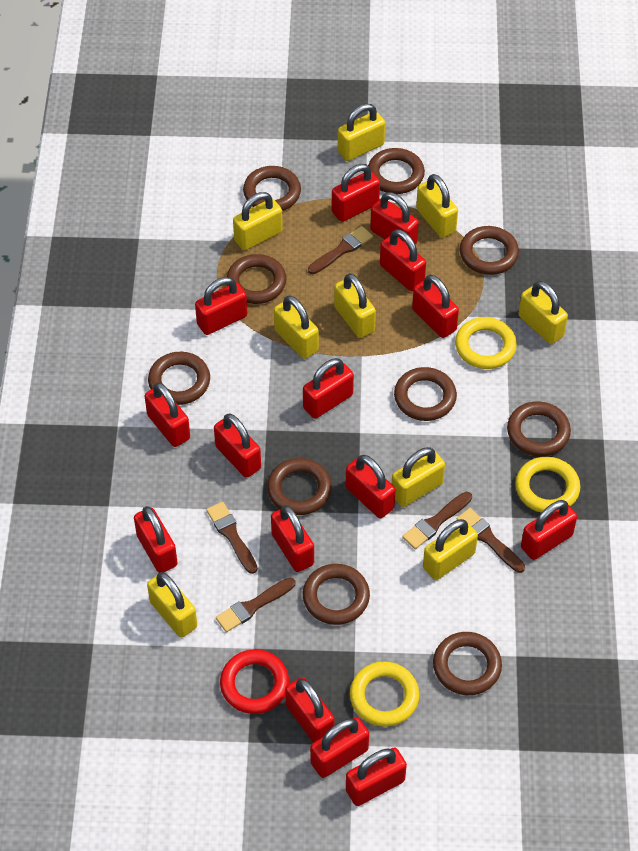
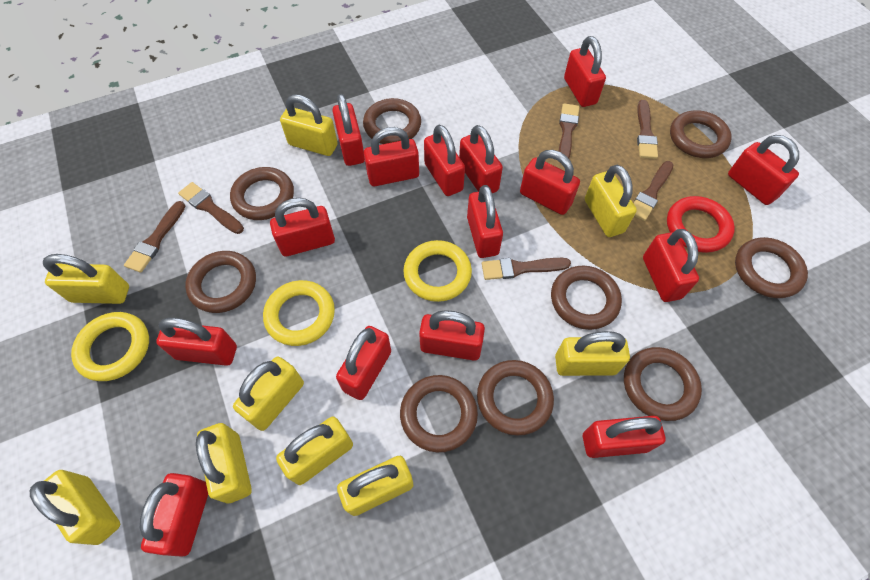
brown brush: 5 -> 6
brown ring: 10 -> 9

